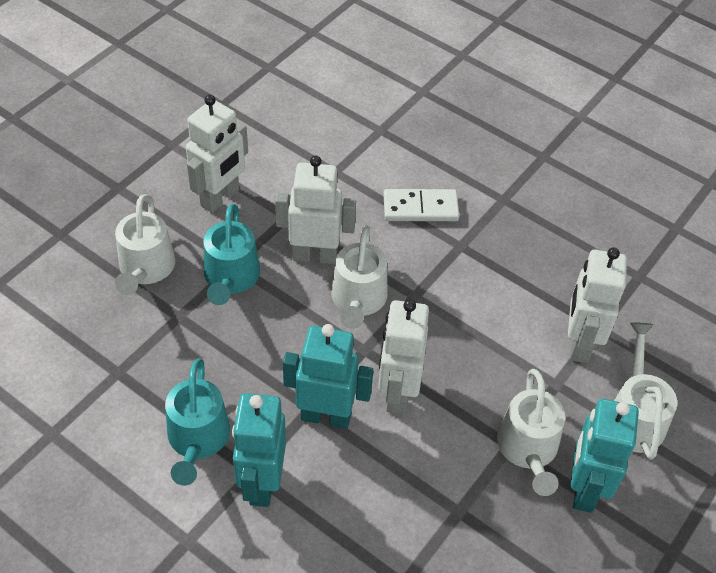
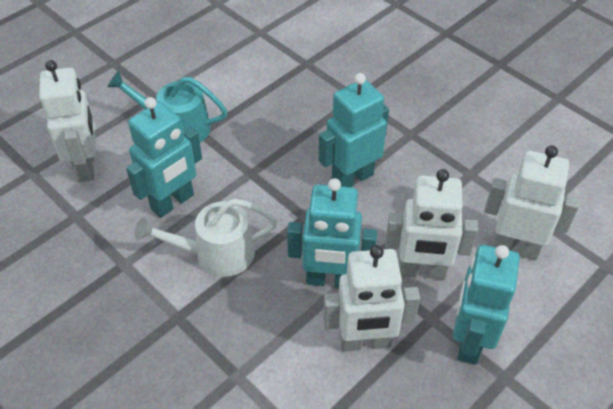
turquoise robot: 3 -> 4
turquoise watering can: 2 -> 1
white domino: 1 -> 0
white watering can: 4 -> 1

